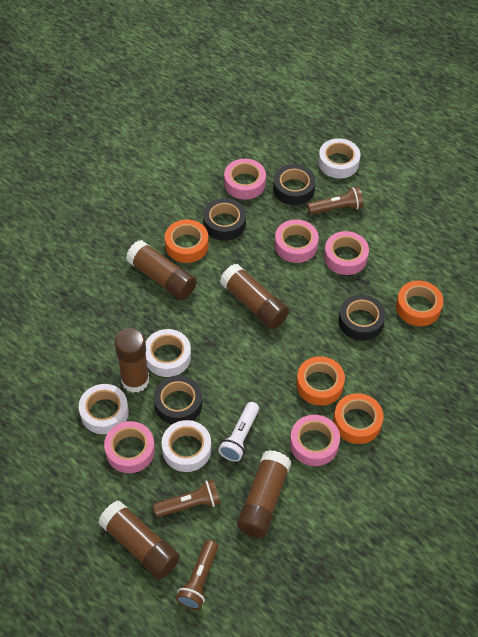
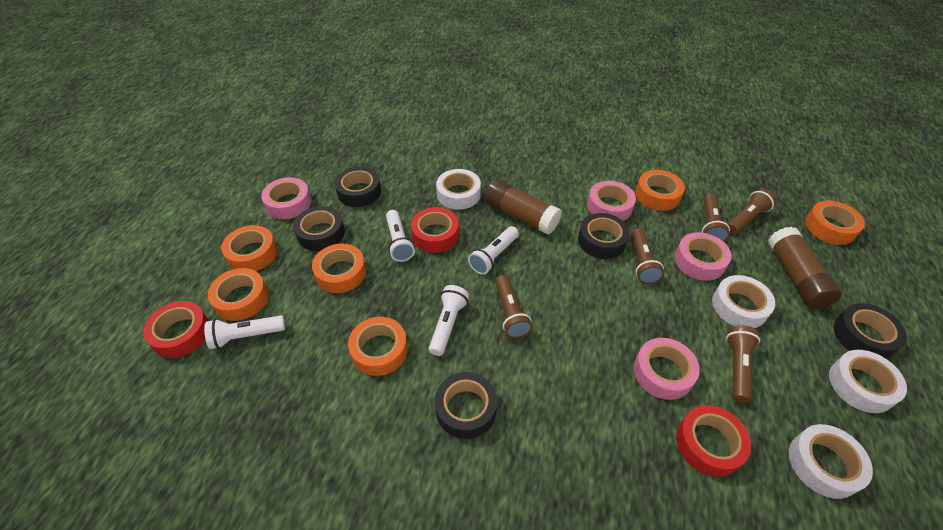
black tape: 4 -> 5
brown flashlight: 3 -> 5
brown glue stick: 5 -> 2
orange tape: 4 -> 6
pink tape: 5 -> 4
red tape: 0 -> 3
white flashlight: 1 -> 4

